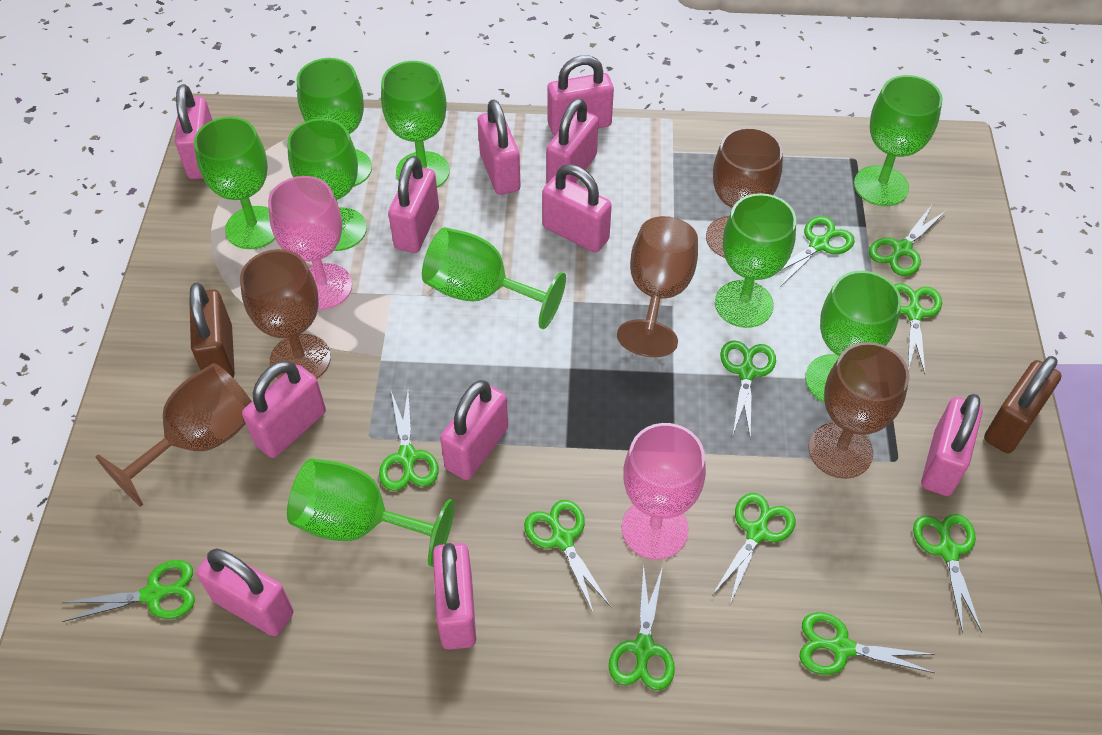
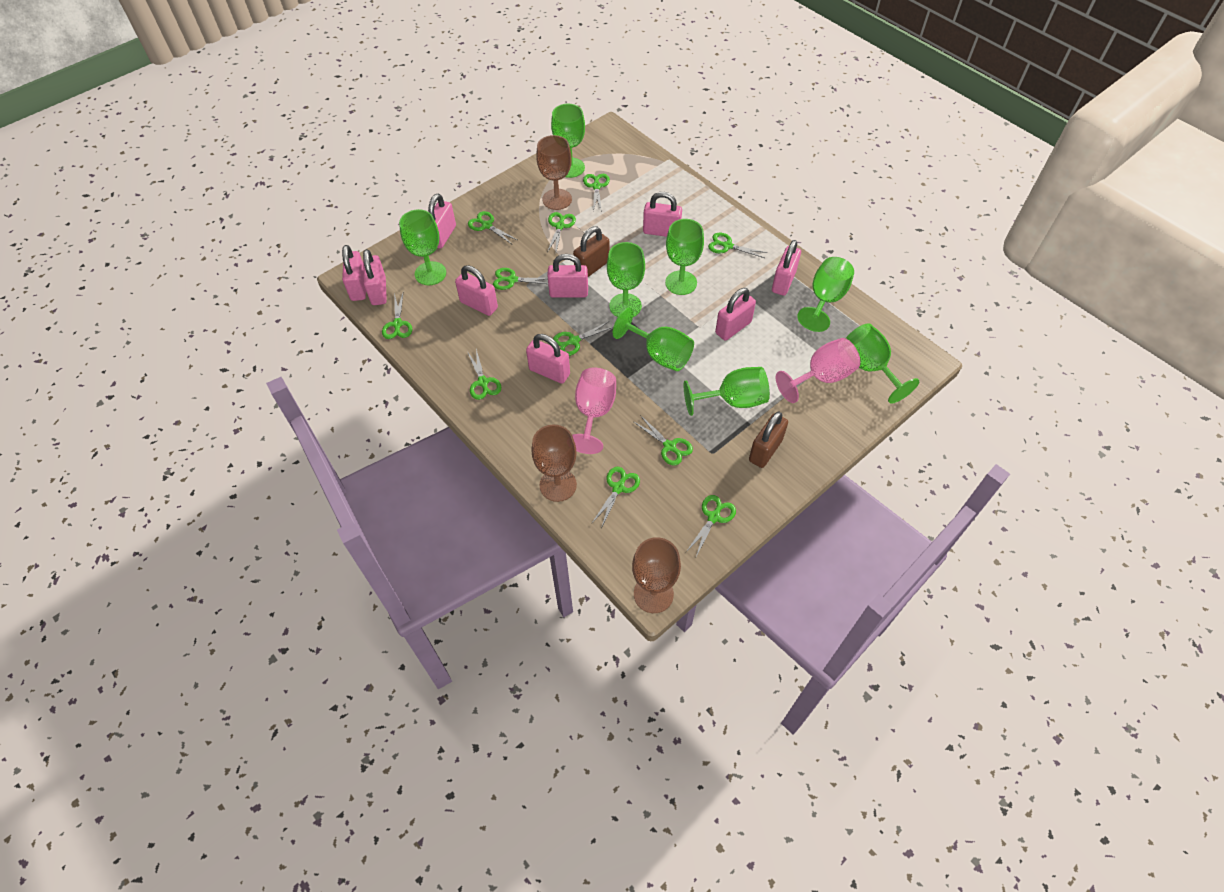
brown goblet: 5 -> 3
green goblet: 9 -> 8
pink padlock: 11 -> 9

